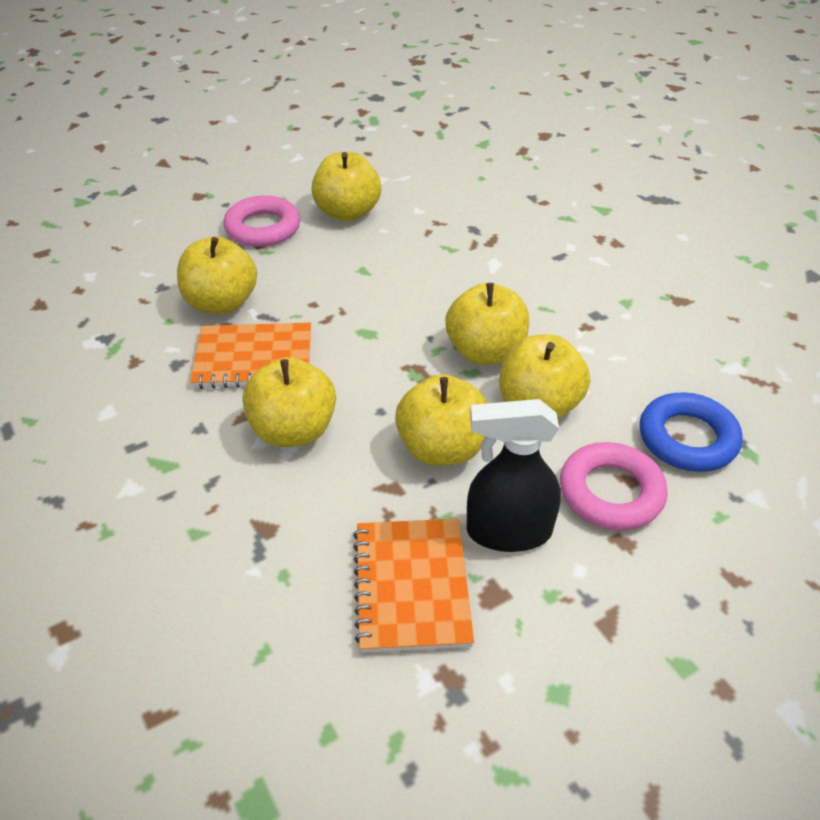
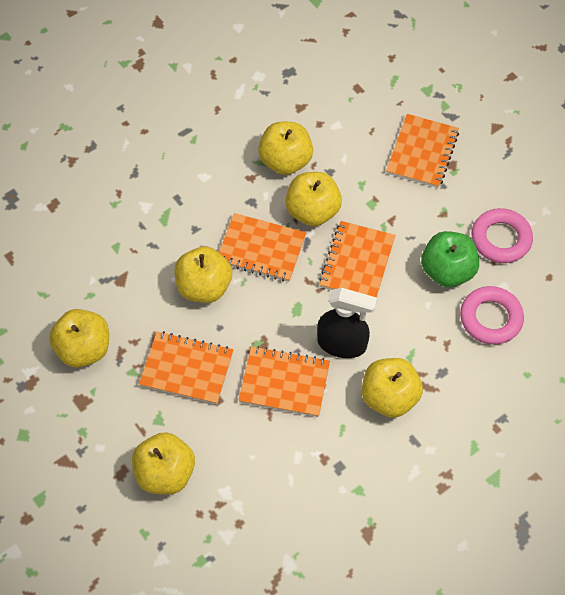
blue ring: 1 -> 0
green apple: 0 -> 1
orange notebook: 2 -> 5

